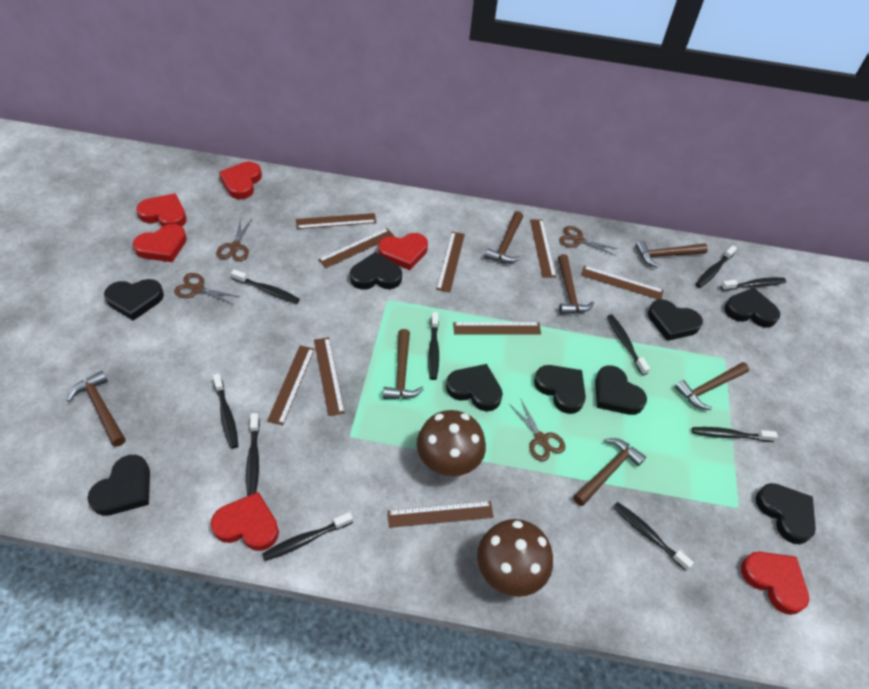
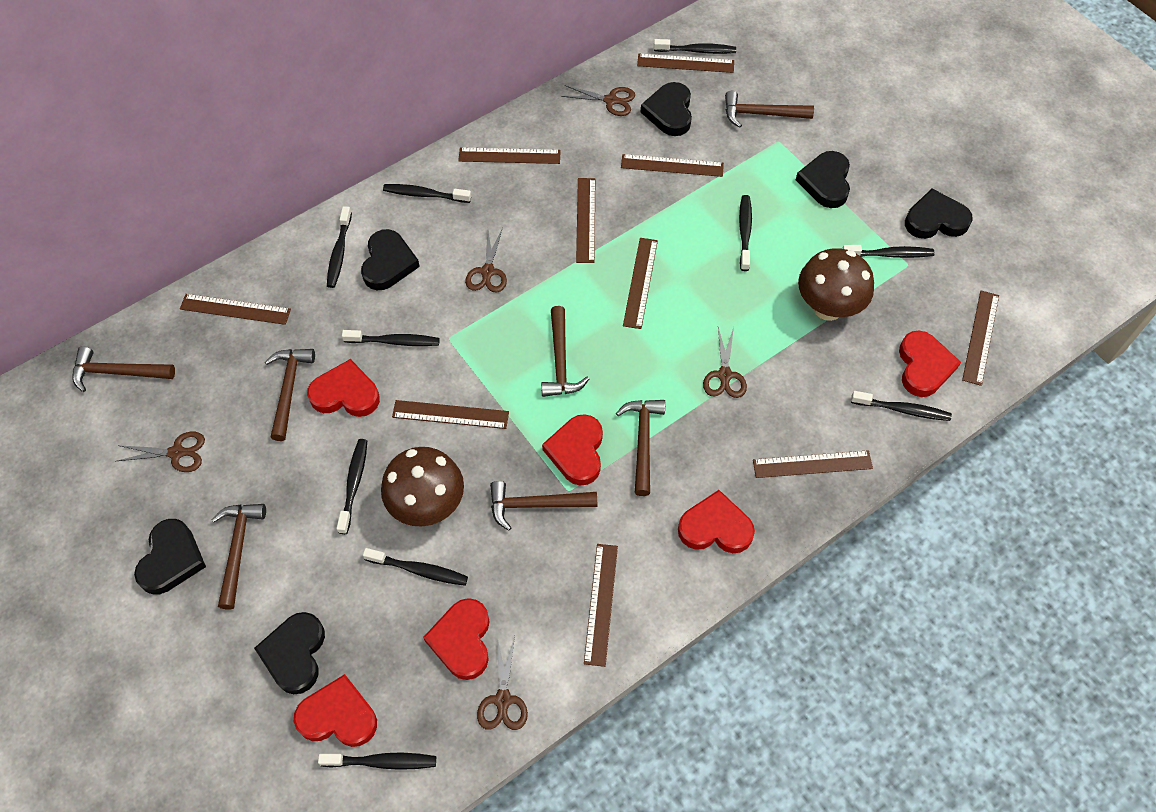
black heart: 9 -> 6
brown ruler: 9 -> 10
brown scissors: 4 -> 5

